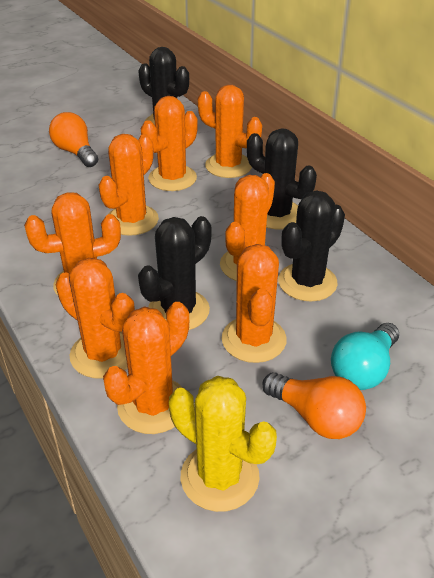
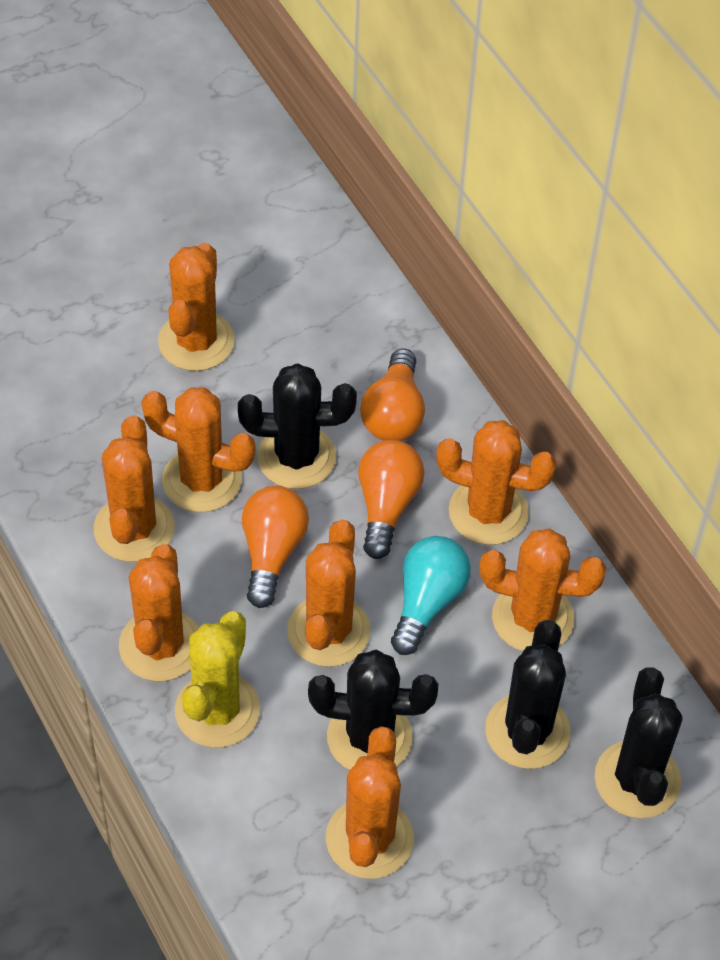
orange light bulb: 2 -> 3

